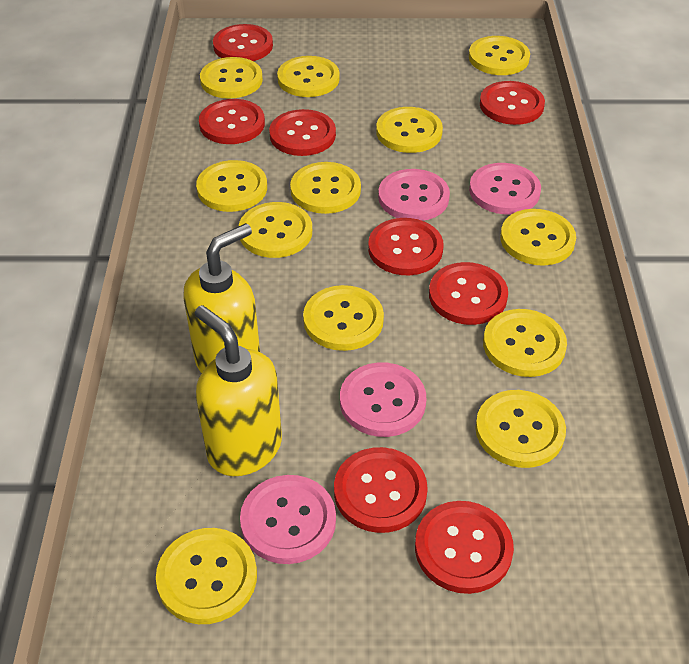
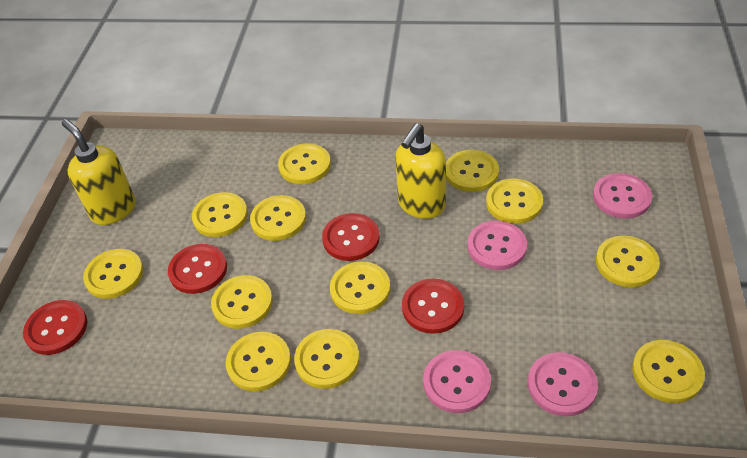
red button: 8 -> 4

